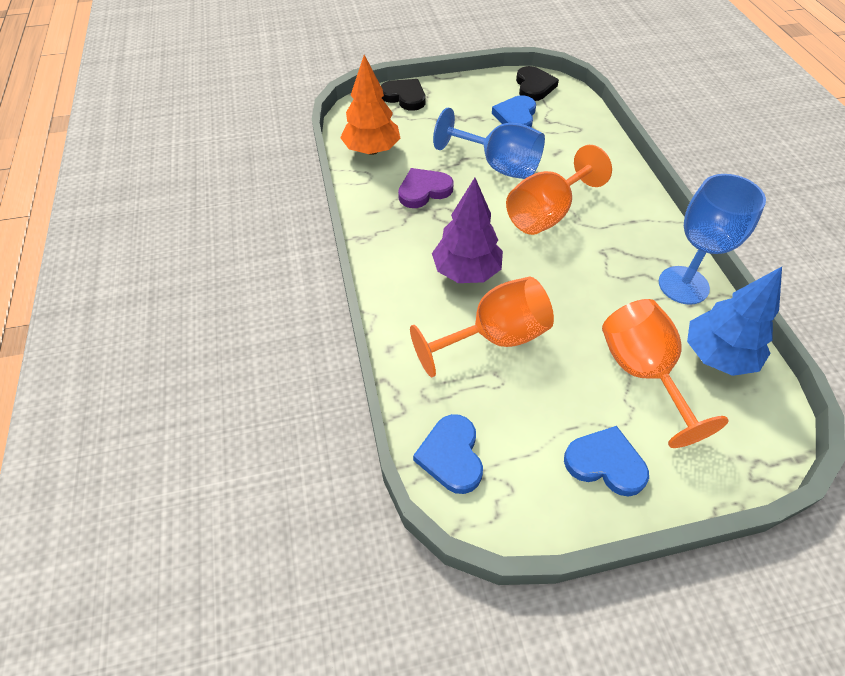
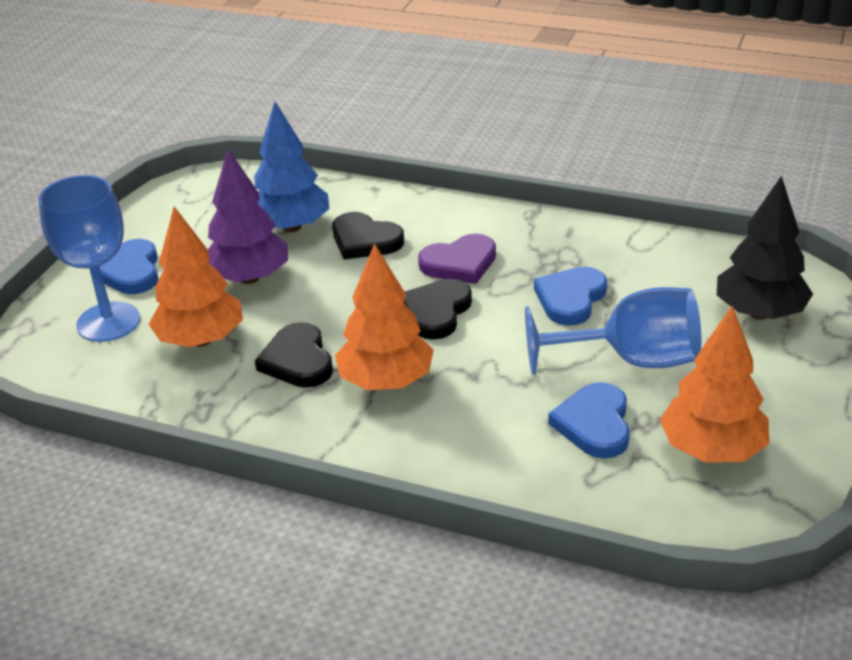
black heart: 2 -> 3
black tree: 0 -> 1
orange goblet: 3 -> 0
orange tree: 1 -> 3

